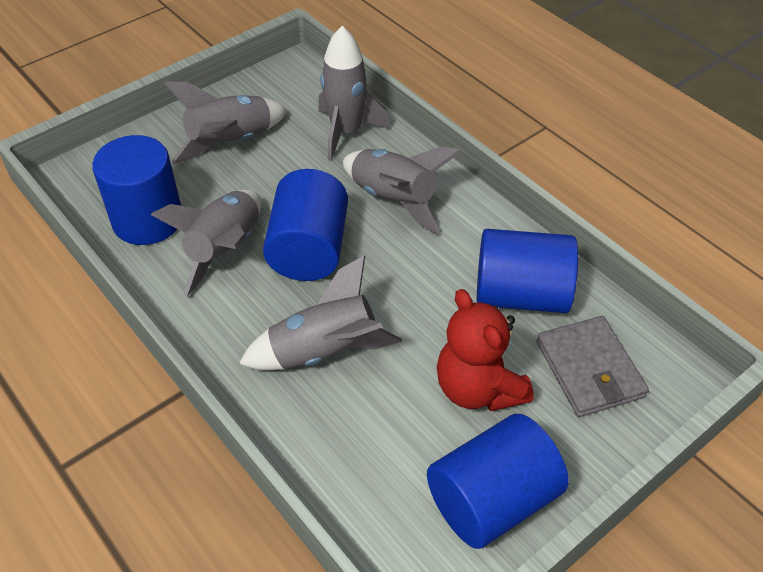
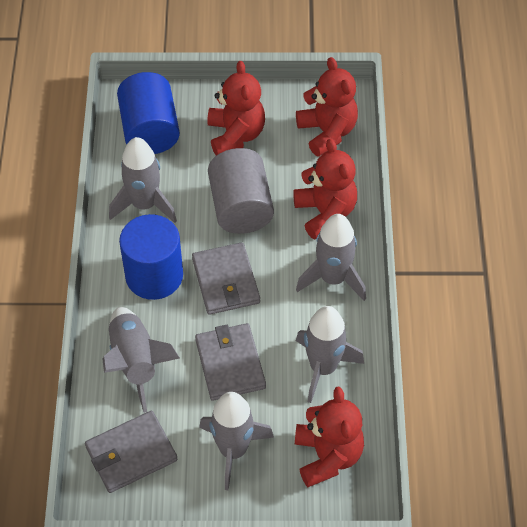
blue cylinder: 4 -> 2
grey cylinder: 0 -> 1
grey wallet: 1 -> 3
red teddy bear: 1 -> 4

